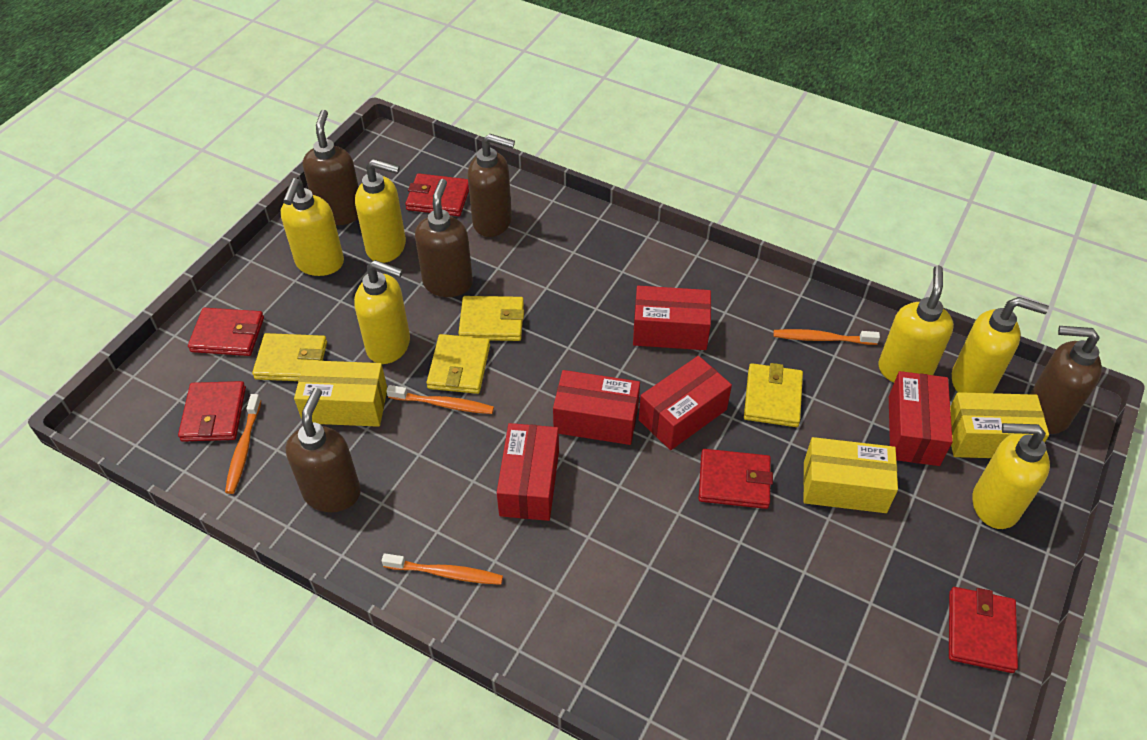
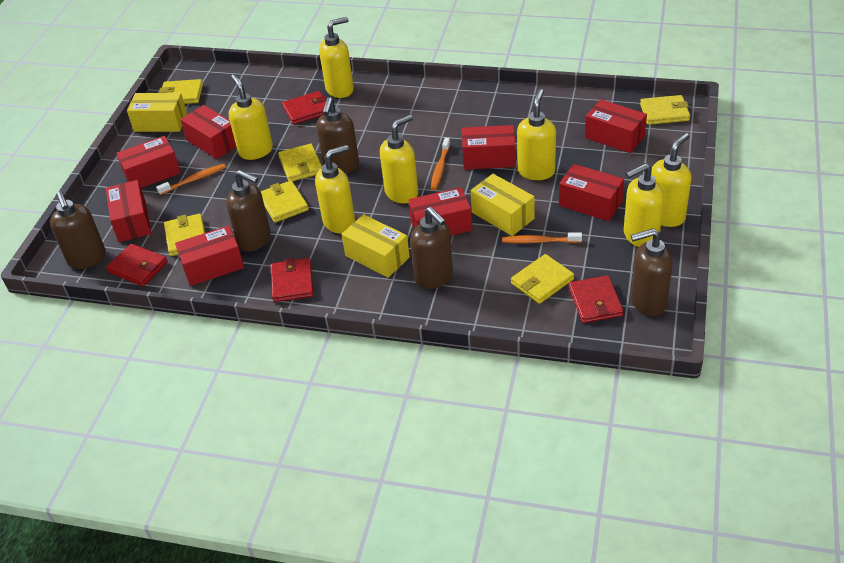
orange toothbrush: 4 -> 3
red box: 5 -> 8
red wallet: 5 -> 4
yellow soap dispenser: 6 -> 7
yellow wallet: 4 -> 6

